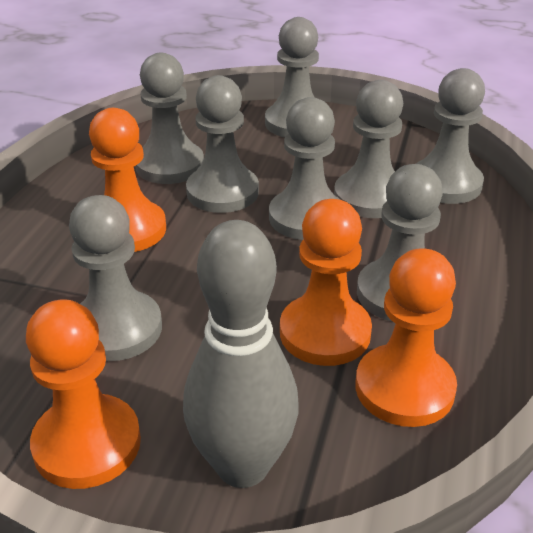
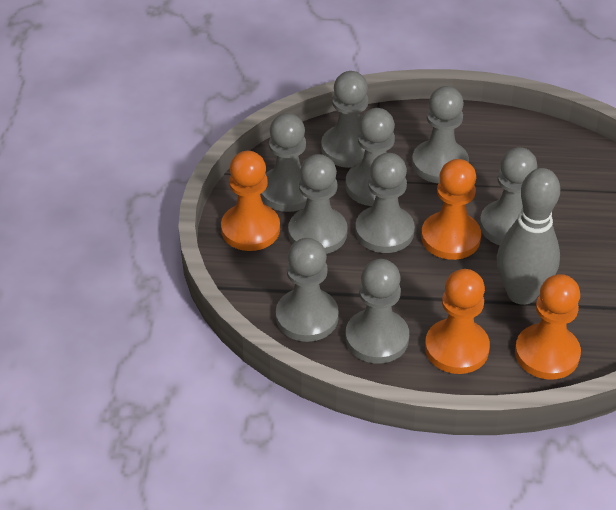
grey pawn: 8 -> 9

